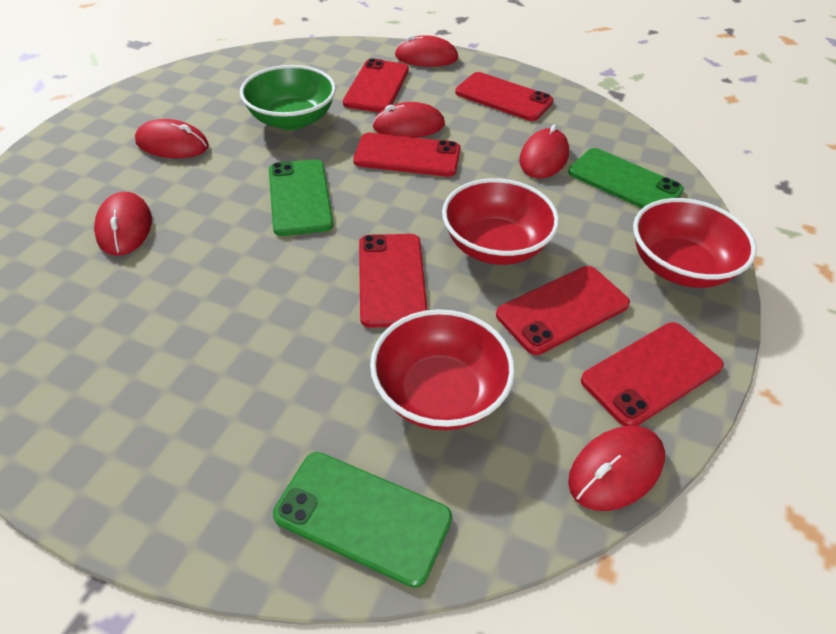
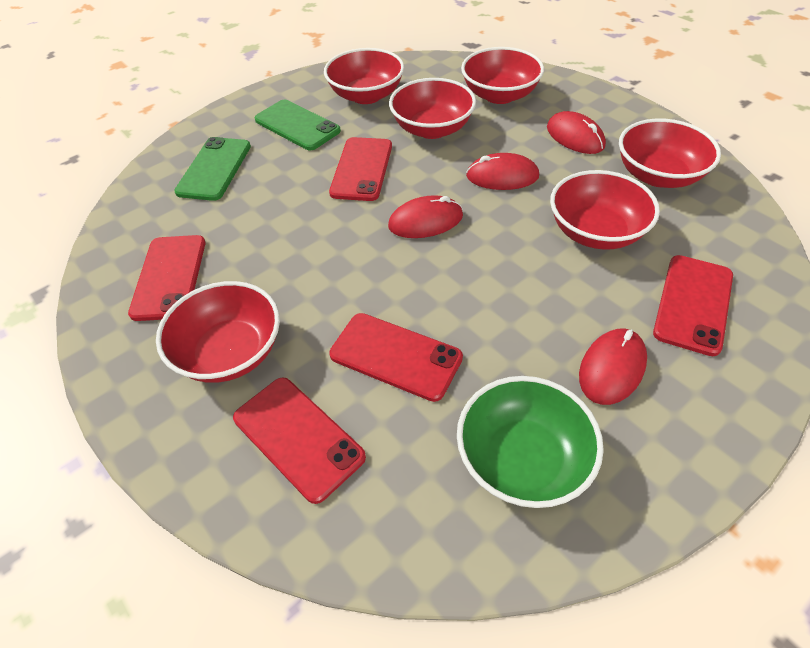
green phone: 3 -> 2
red bowl: 3 -> 6
red mouse: 6 -> 4
red phone: 6 -> 5

